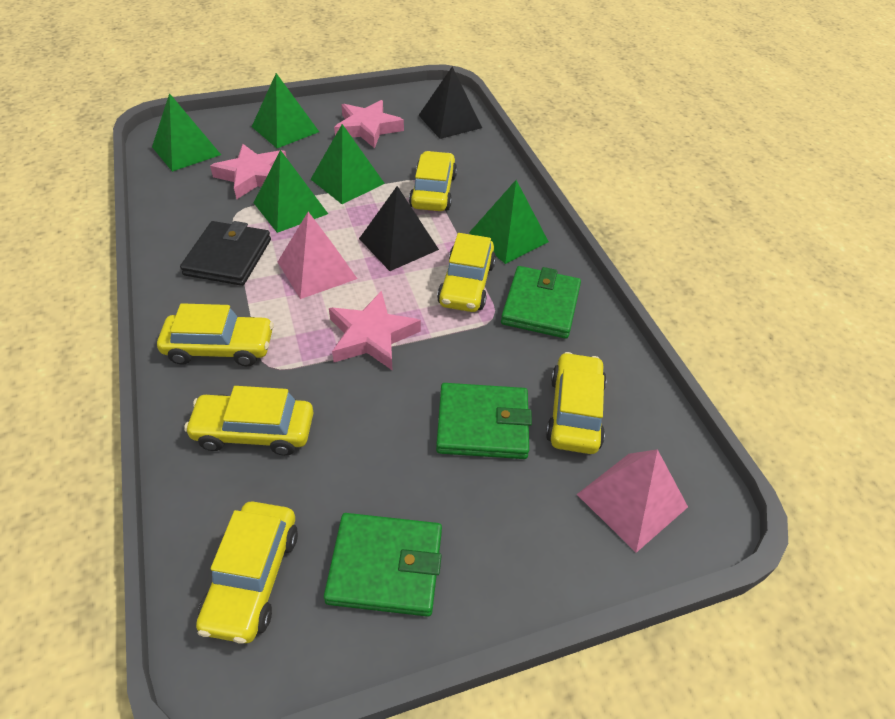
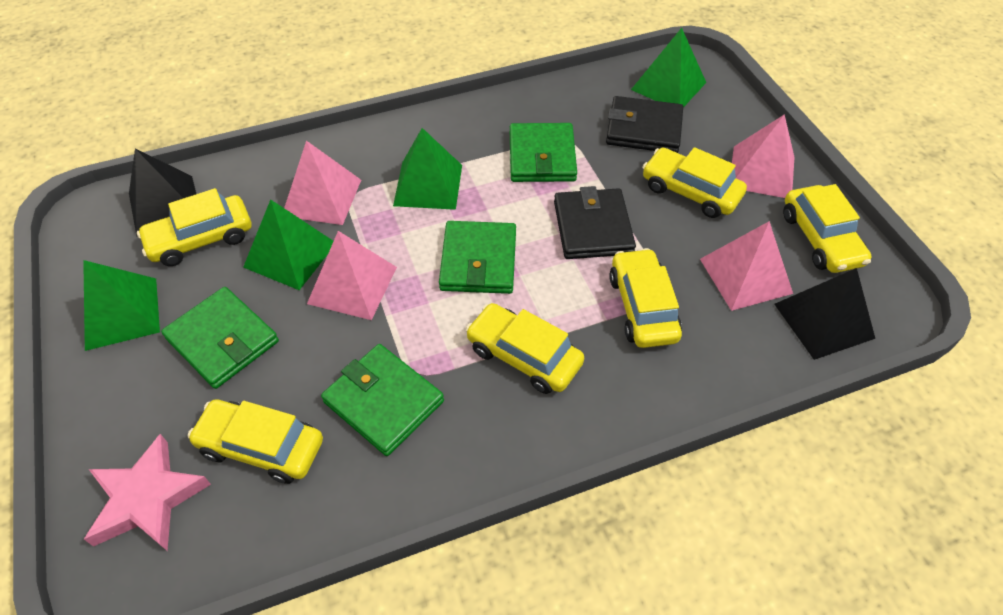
black wallet: 1 -> 2
green pyramid: 5 -> 4
green wallet: 3 -> 4
pink pyramid: 2 -> 4
pink star: 3 -> 1

